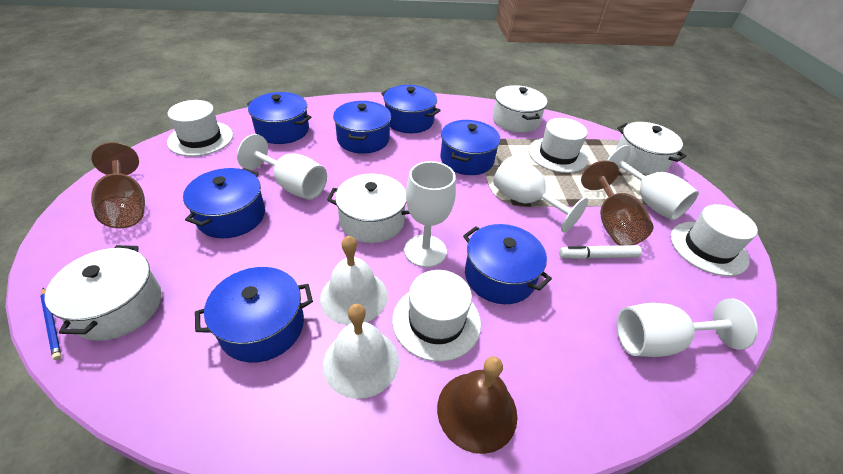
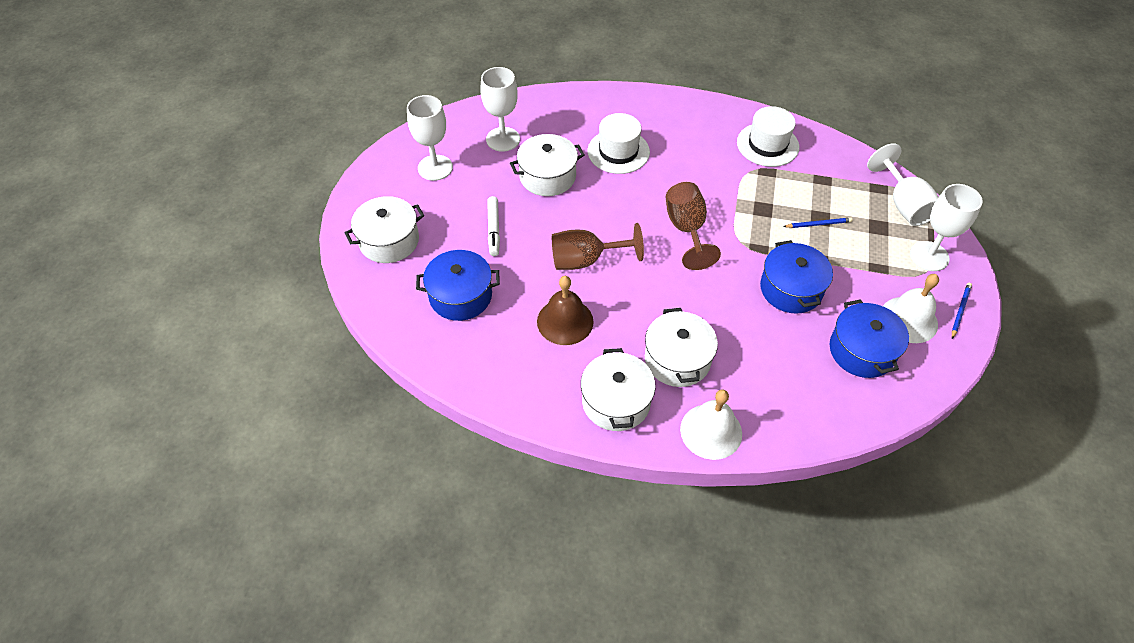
blue pencil: 1 -> 2
blue pot: 7 -> 3
white goblet: 5 -> 4
white hat: 4 -> 2

